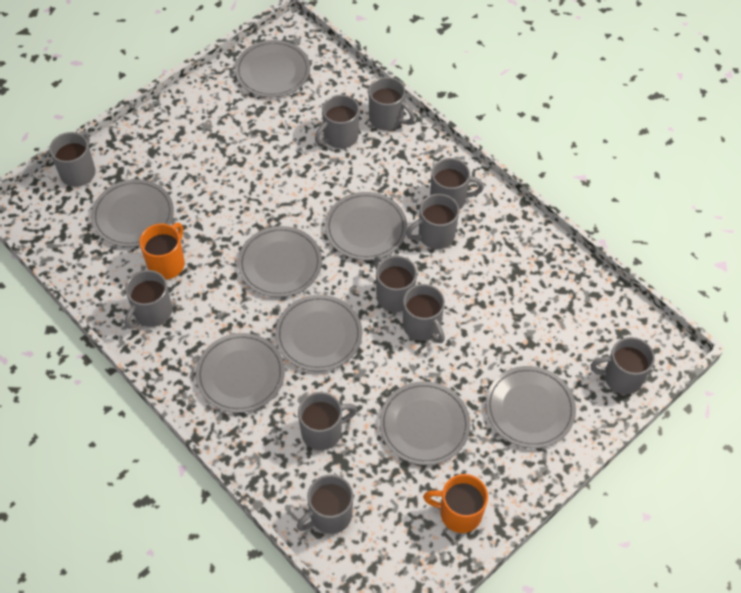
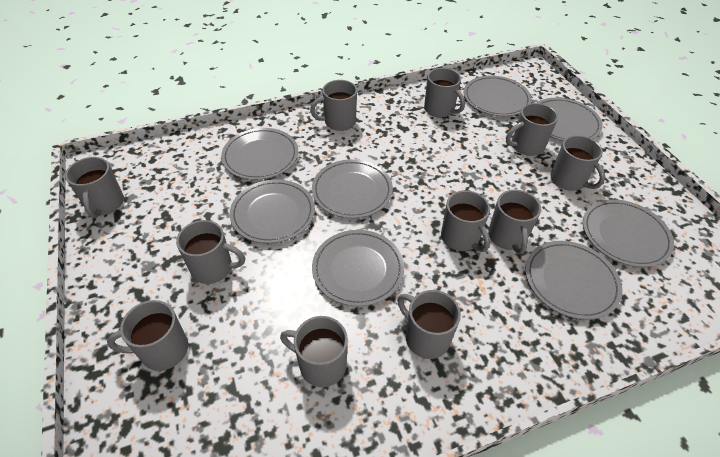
orange mug: 2 -> 0

